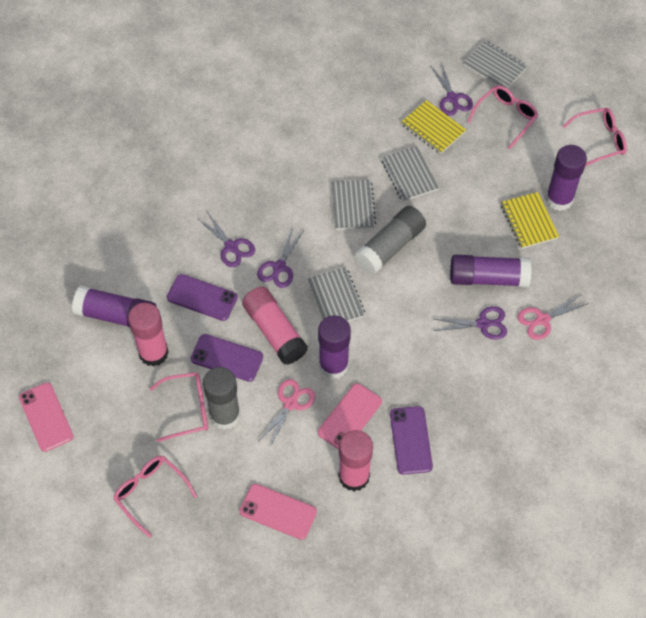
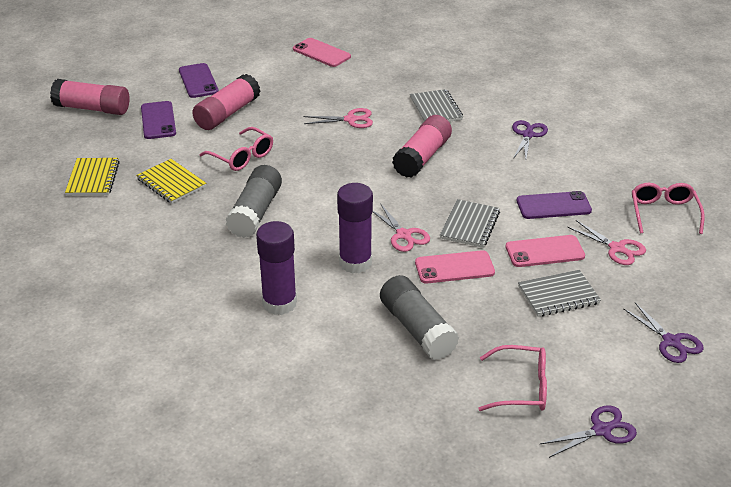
grey notebook: 4 -> 3
pink glasses: 4 -> 3
pink scissors: 2 -> 3
purple glue stick: 4 -> 2
purple scissors: 4 -> 3

